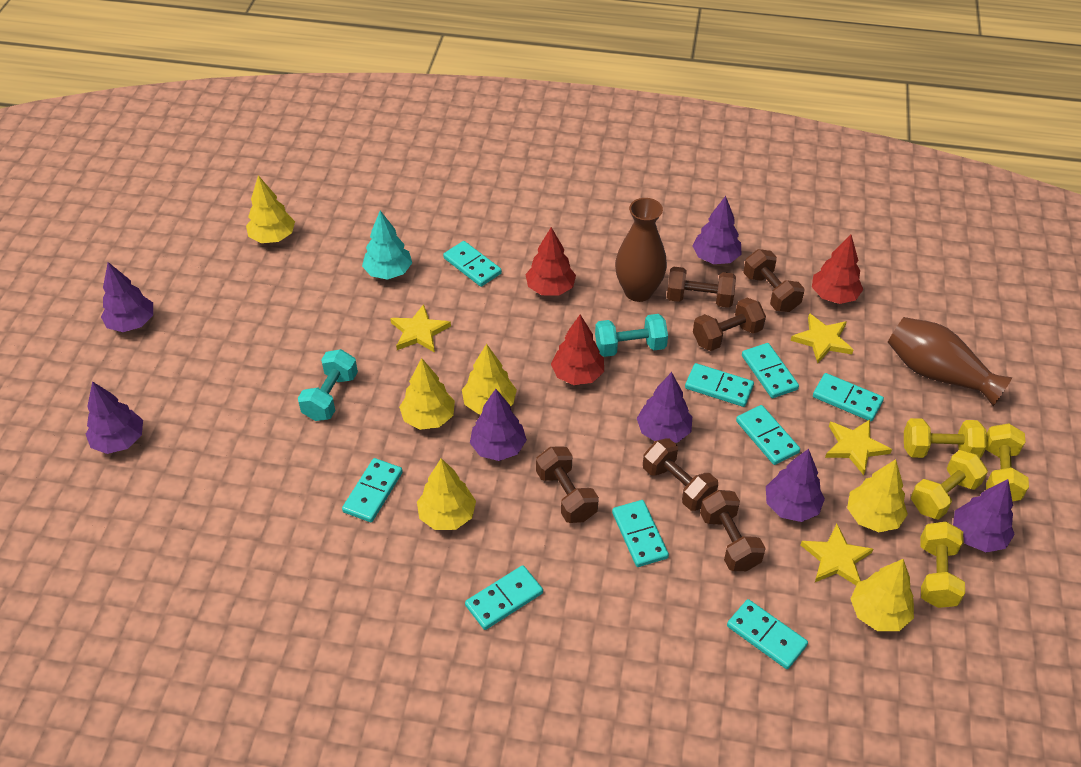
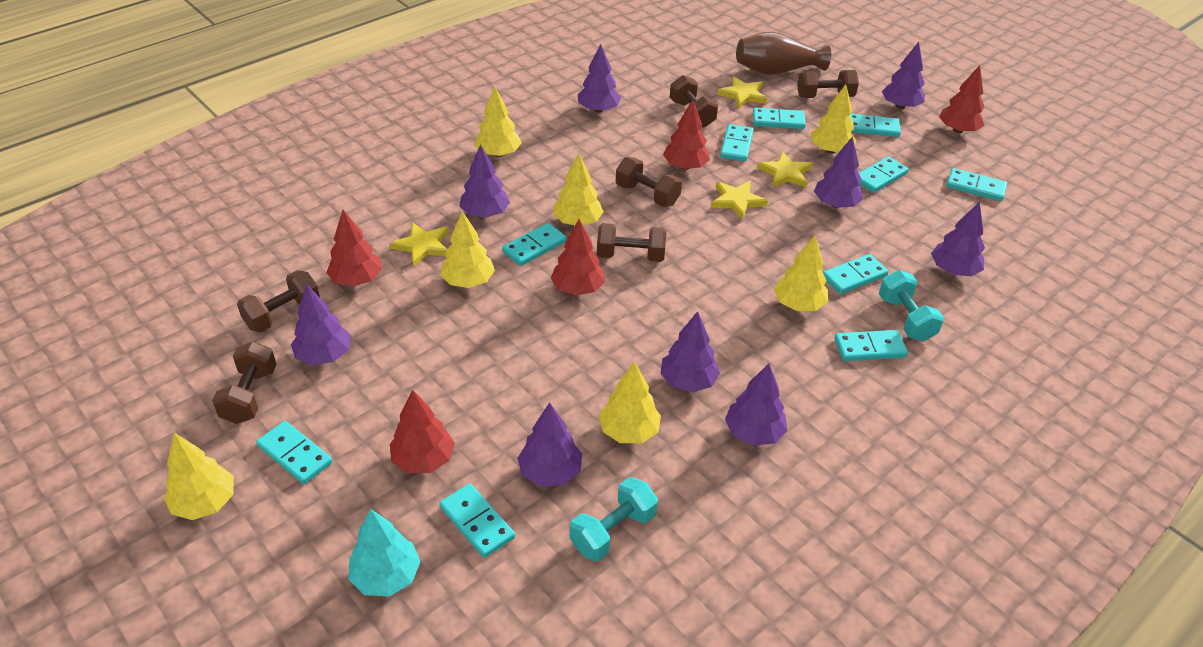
brown vase: 2 -> 1
purple tree: 7 -> 9
red tree: 3 -> 5
turquoise domino: 9 -> 10
yellow dumbbell: 4 -> 0
yellow tree: 6 -> 7

